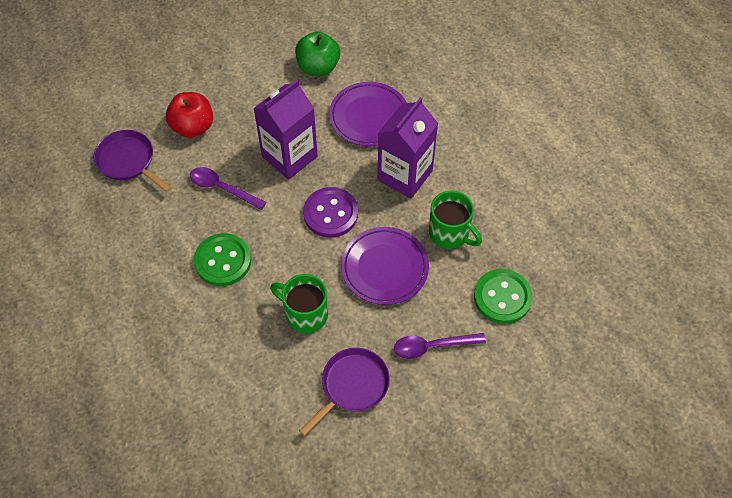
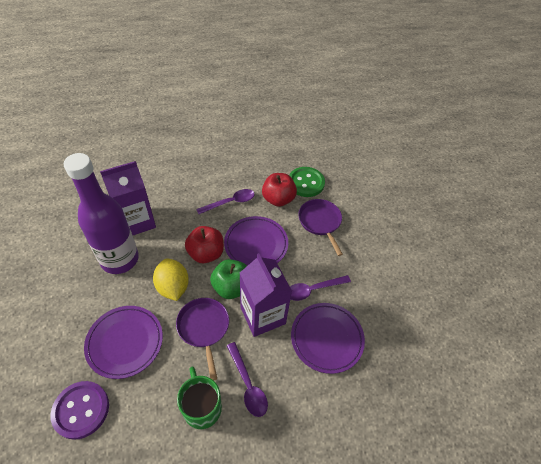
green button: 2 -> 1
green mug: 2 -> 1
purple bottle: 0 -> 1
purple plate: 2 -> 3
purple spoon: 2 -> 3
red apple: 1 -> 2
yellow lemon: 0 -> 1

